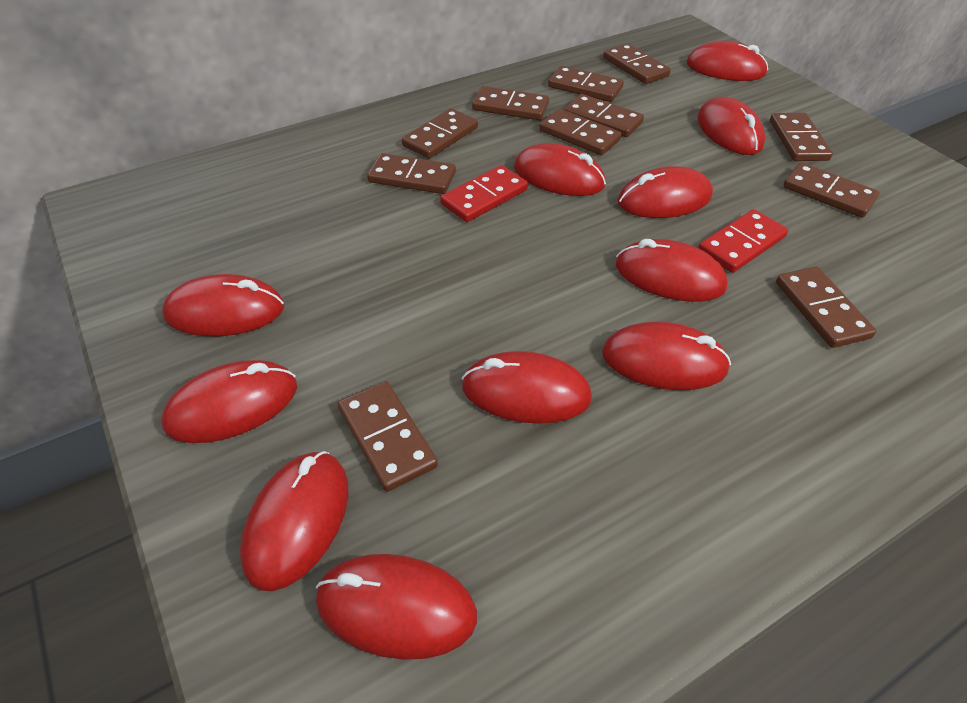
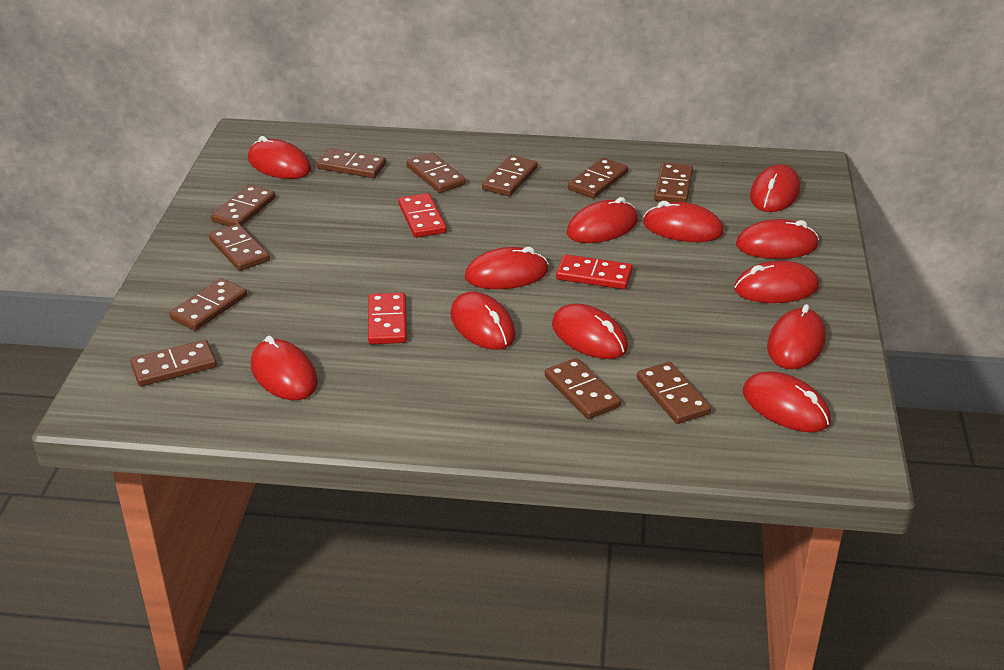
red domino: 2 -> 3
red mouse: 11 -> 12

